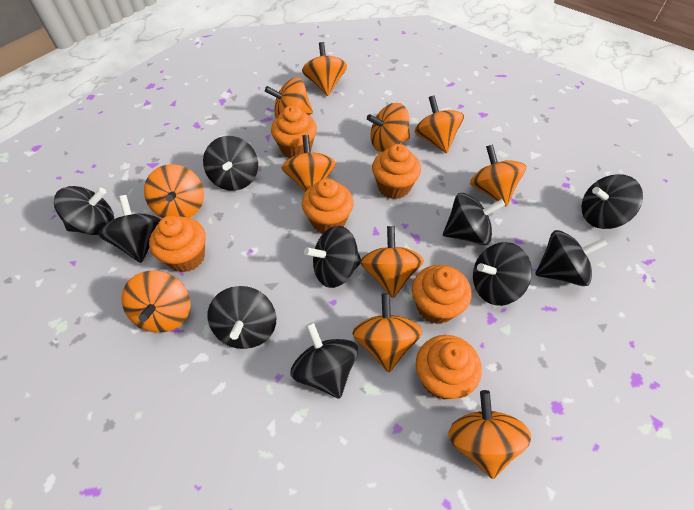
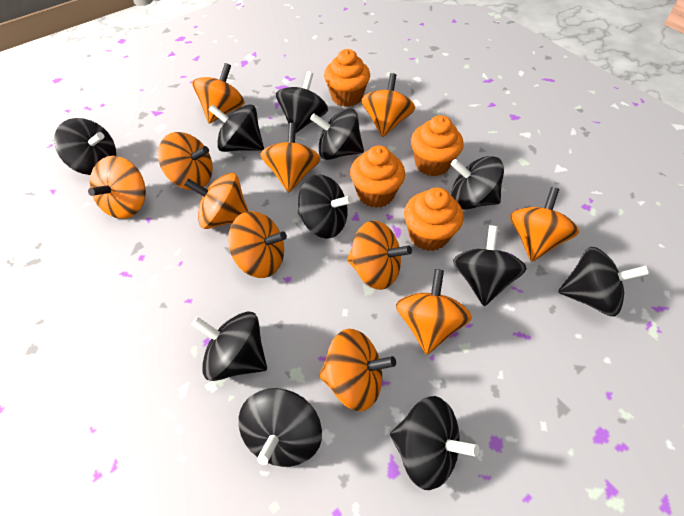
black spinning top: 10 -> 11
orange cupcake: 6 -> 4

